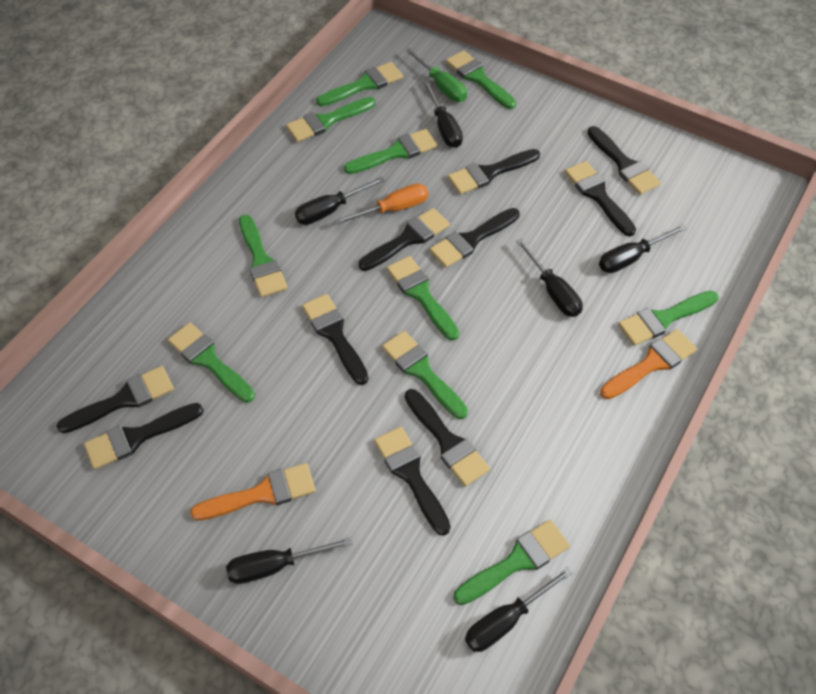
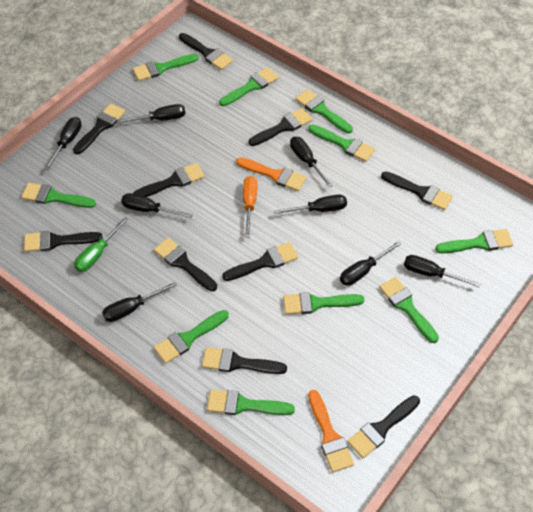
black screwdriver: 6 -> 8

